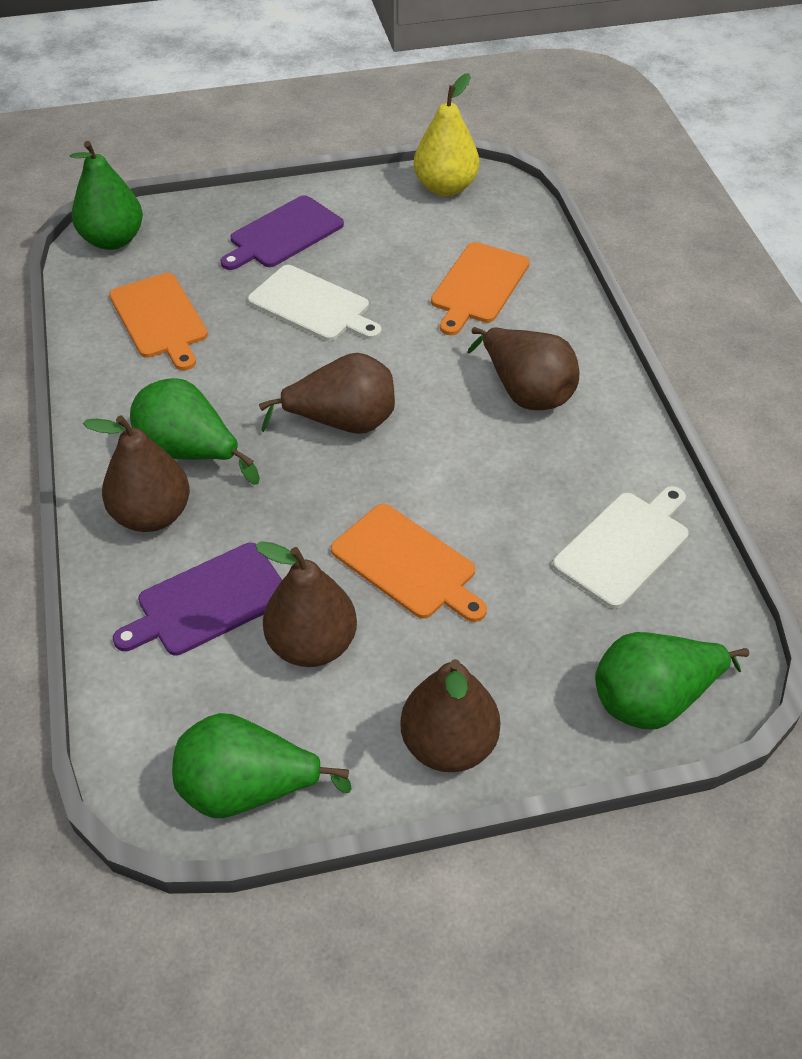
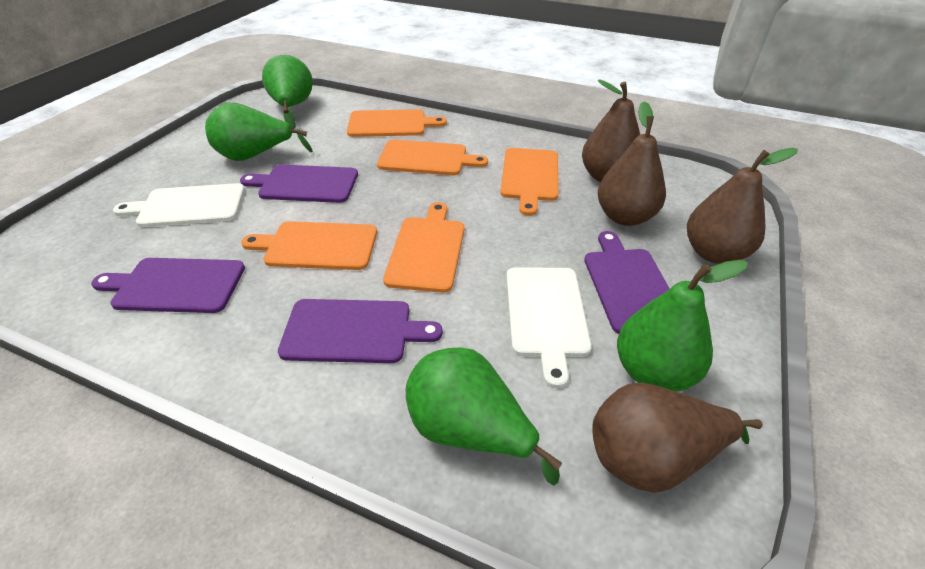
brown pear: 5 -> 4
orange cutting board: 3 -> 5
purple cutting board: 2 -> 4
yellow pear: 1 -> 0

